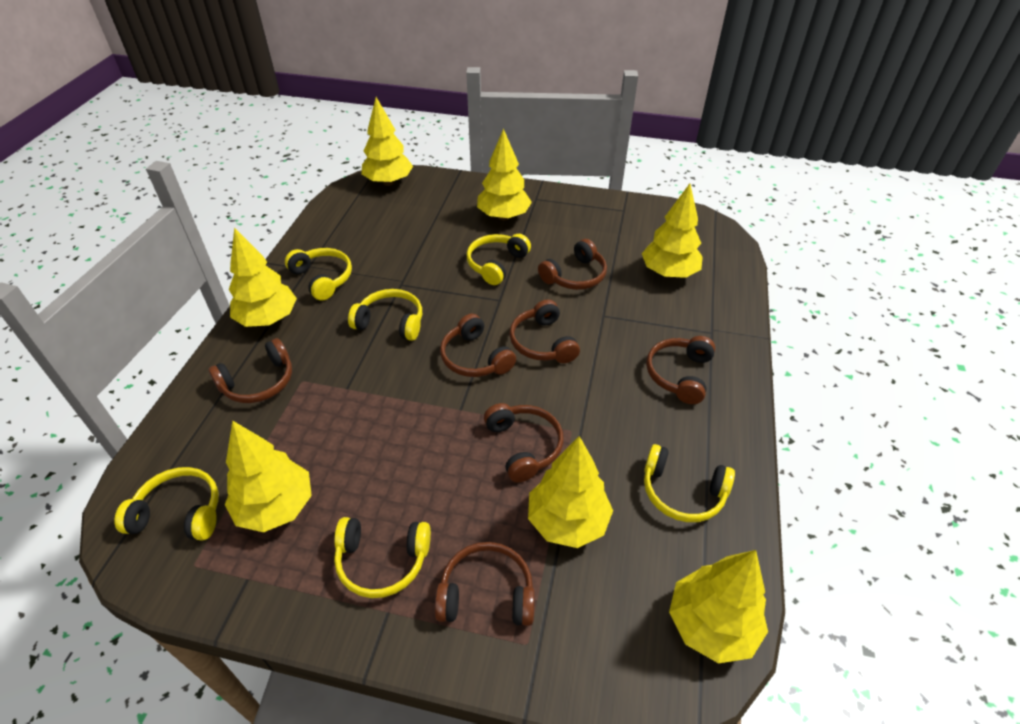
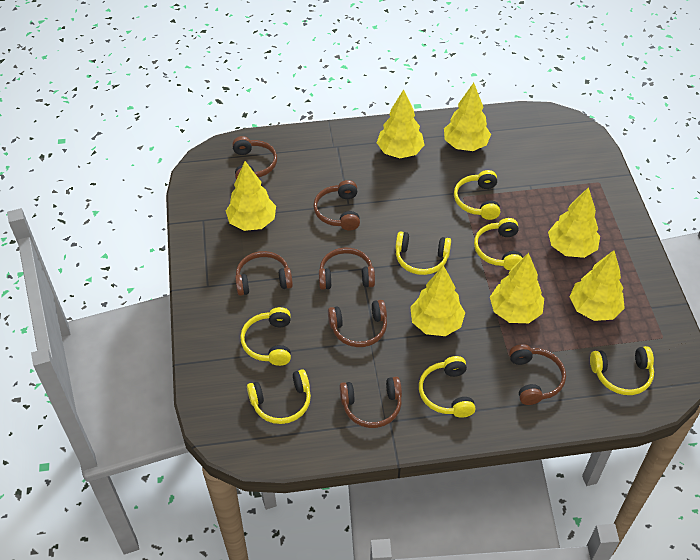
yellow headphones: 6 -> 7

